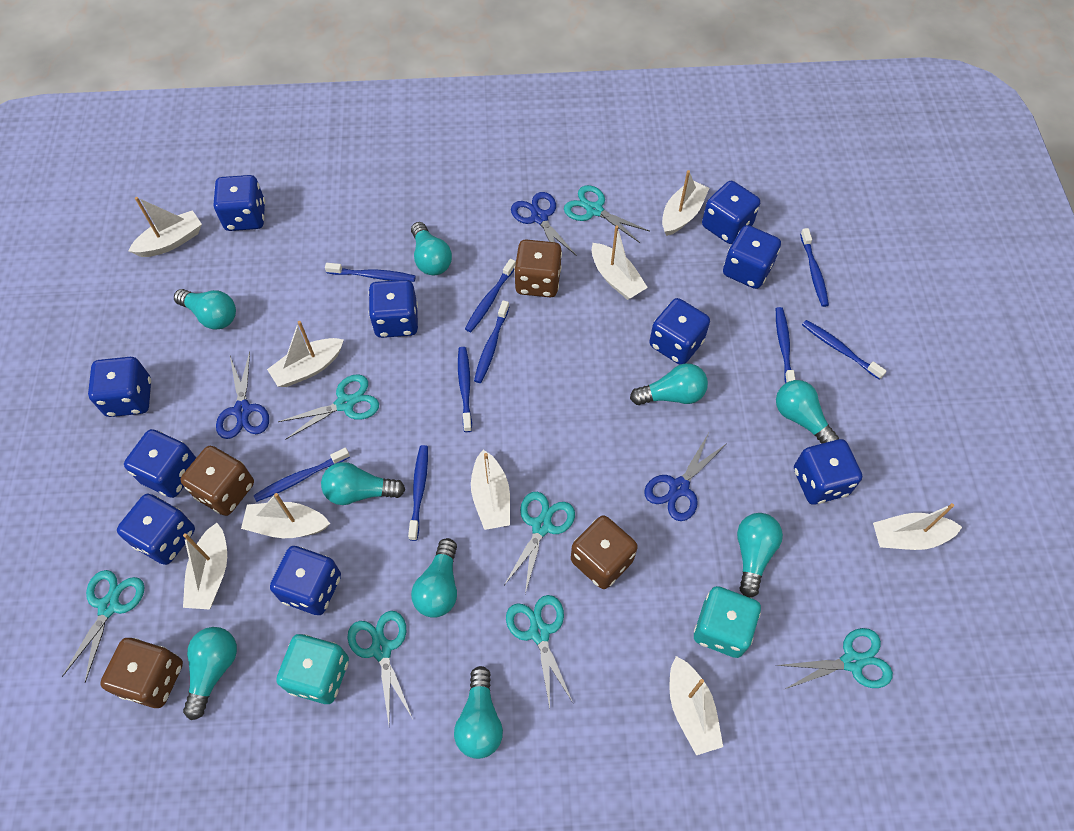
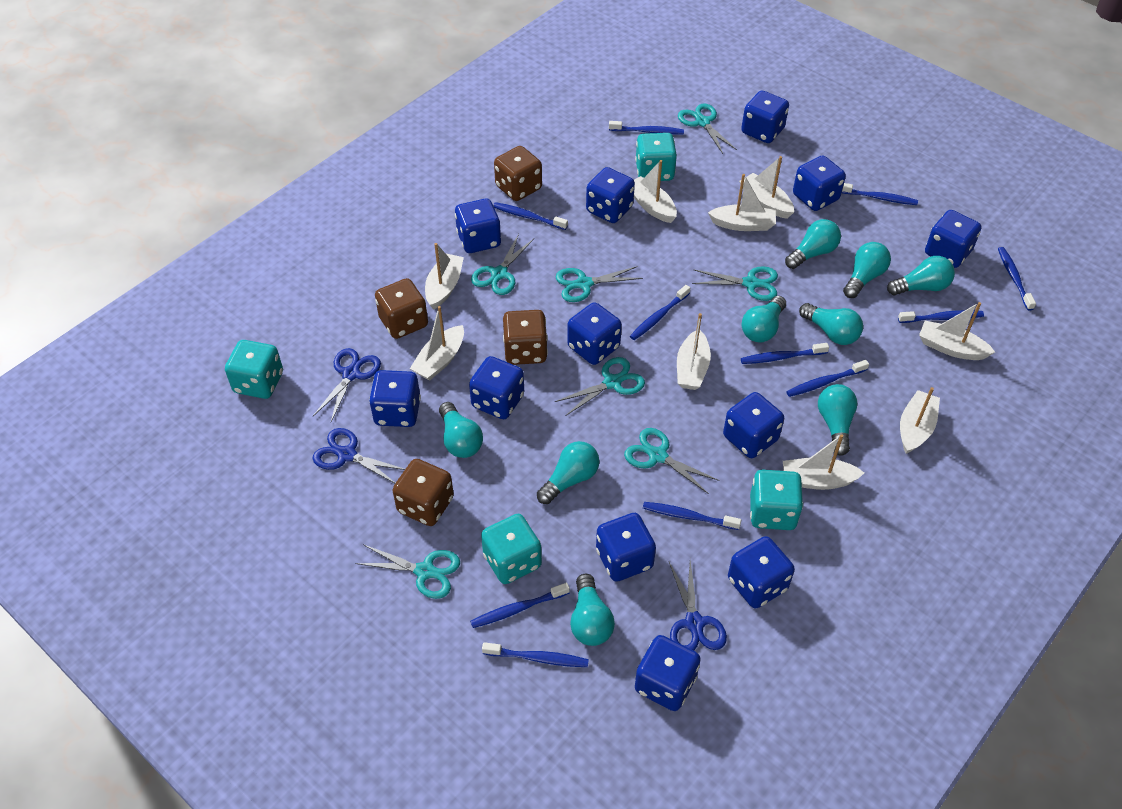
blue dice: 10 -> 12
blue toothbrush: 9 -> 11
turquoise dice: 2 -> 4

